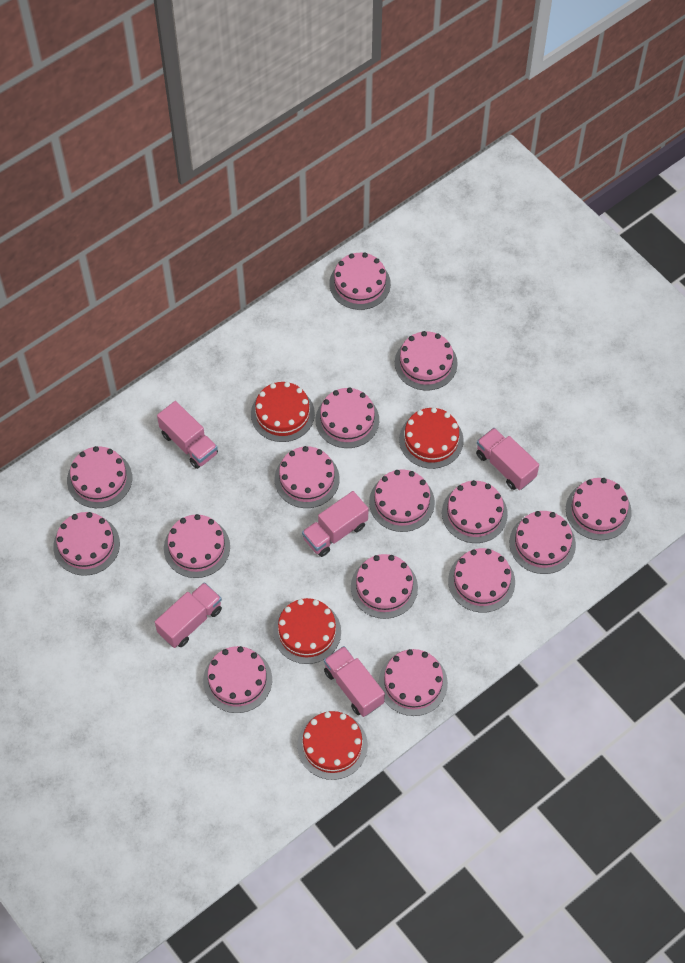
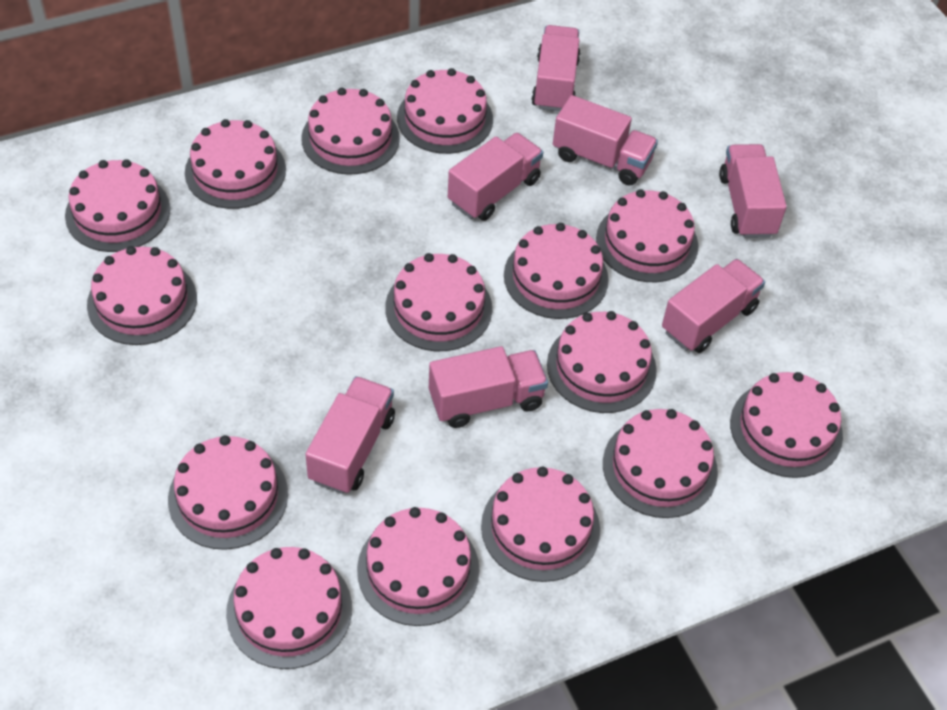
pink truck: 5 -> 7
red cake: 4 -> 0

